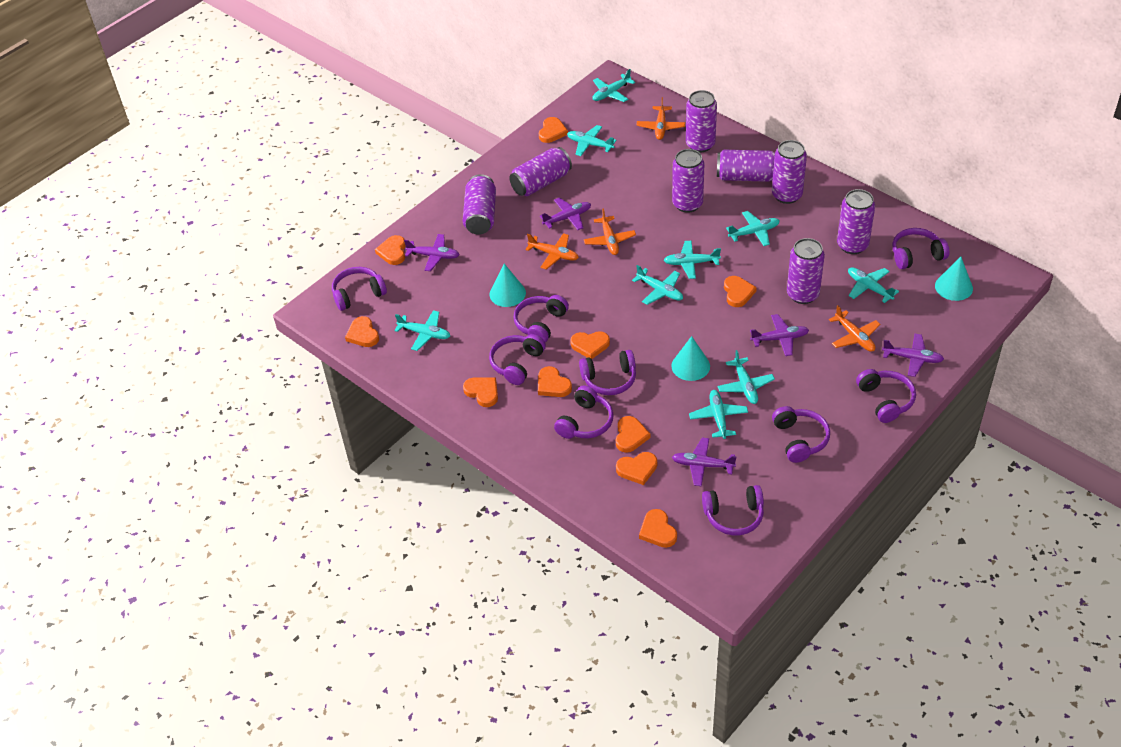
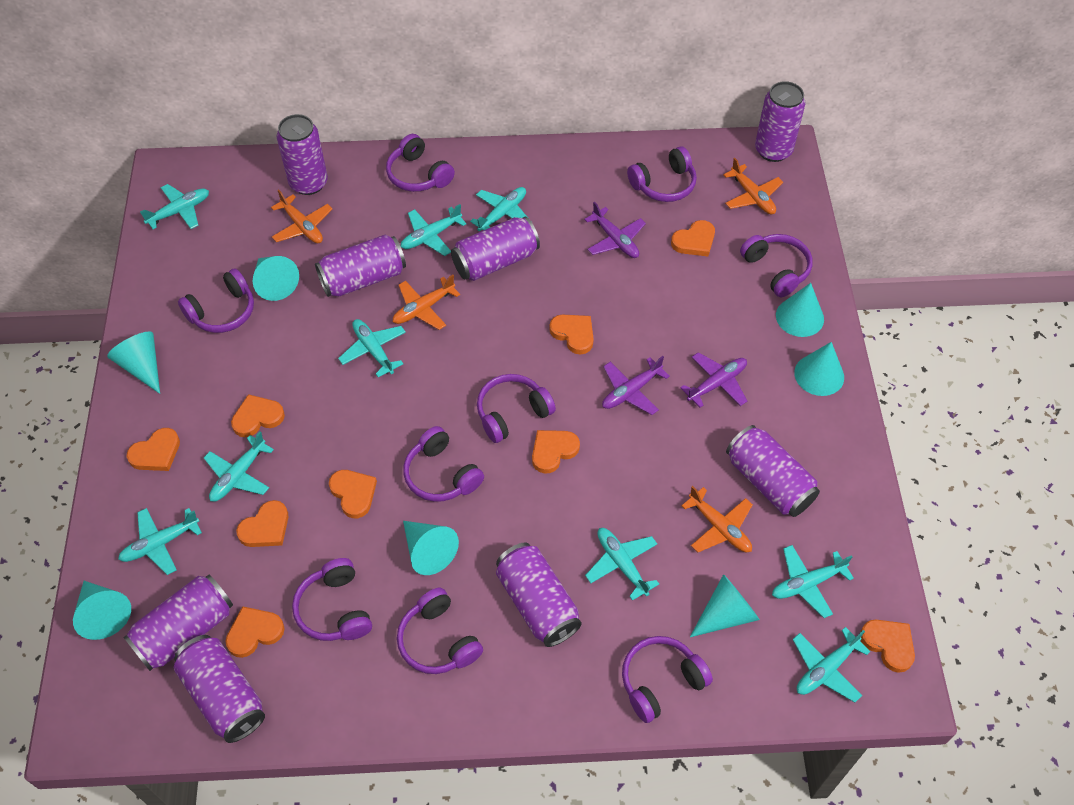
orange heart: 10 -> 9
purple plane: 5 -> 3
turquoise cone: 3 -> 7

